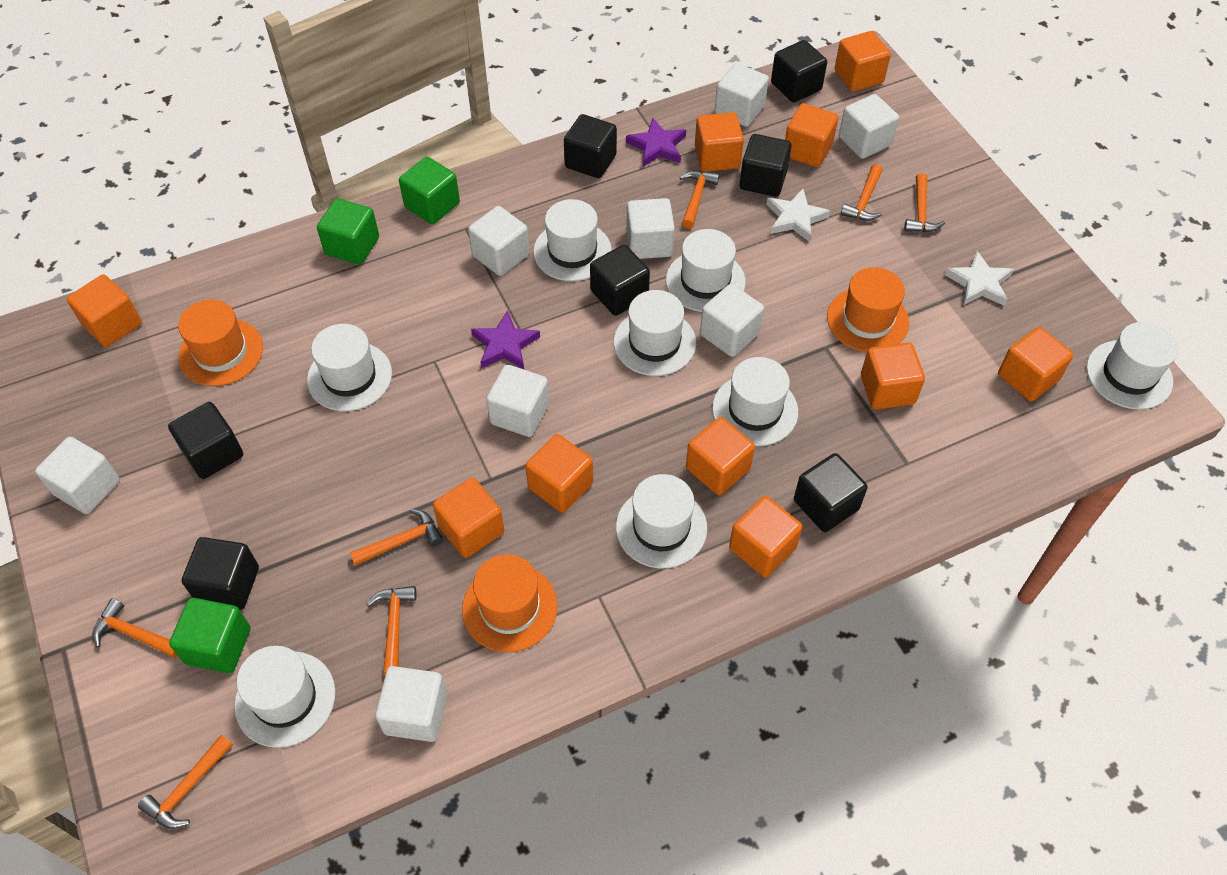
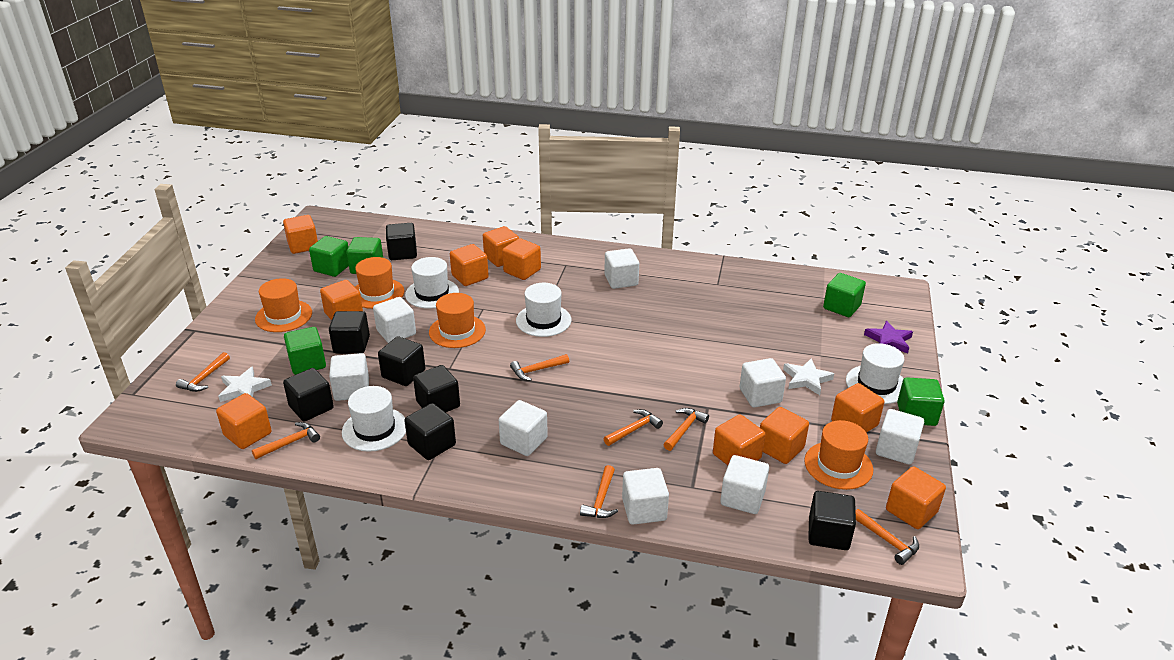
green cube: 3 -> 5
orange hat: 3 -> 4
purple star: 2 -> 1
white hat: 8 -> 4

